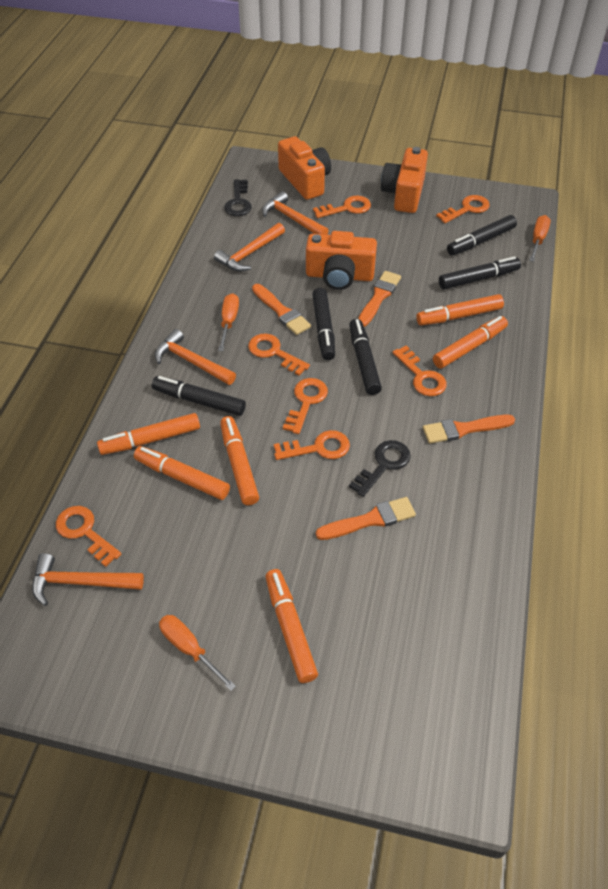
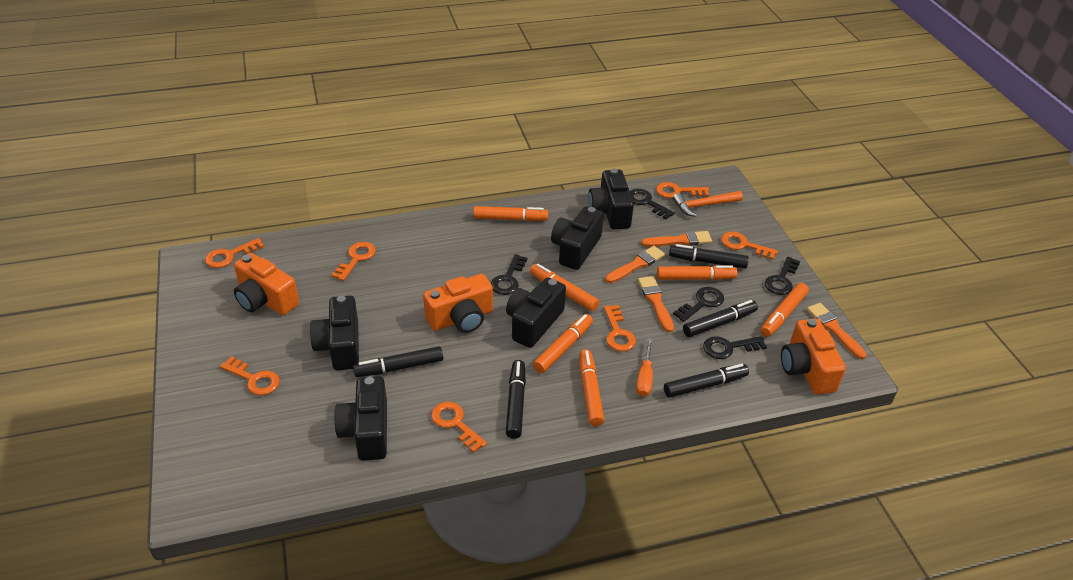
black camera: 0 -> 5
black key: 2 -> 5
orange hammer: 4 -> 1
orange screwdriver: 3 -> 1

